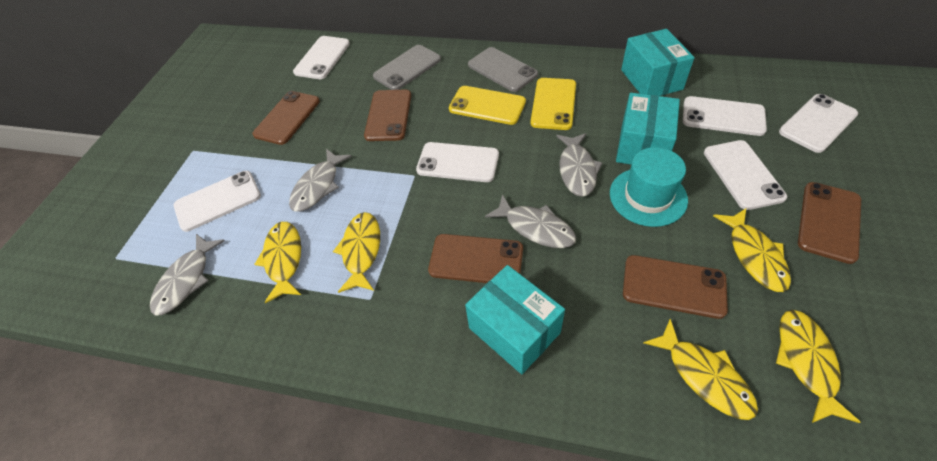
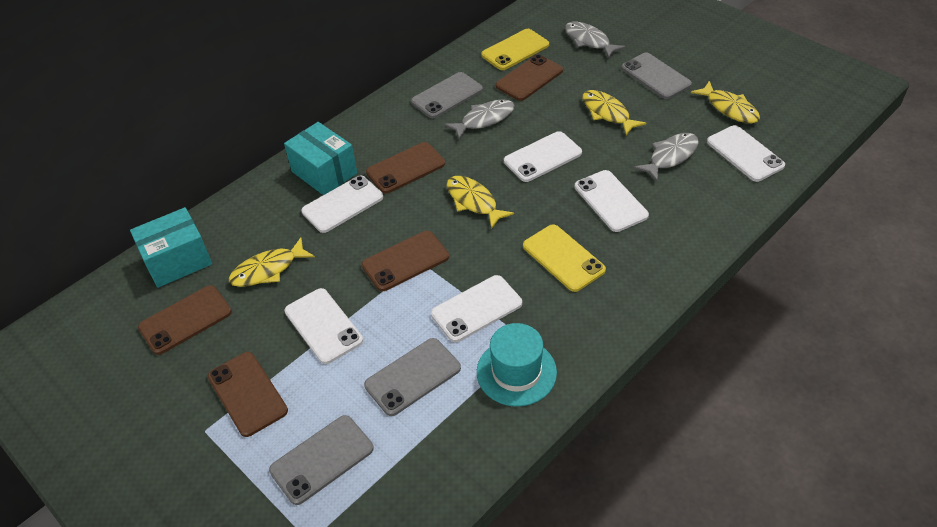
grey fish: 4 -> 3
grey phone: 2 -> 4
turquoise box: 3 -> 2
yellow fish: 5 -> 4

